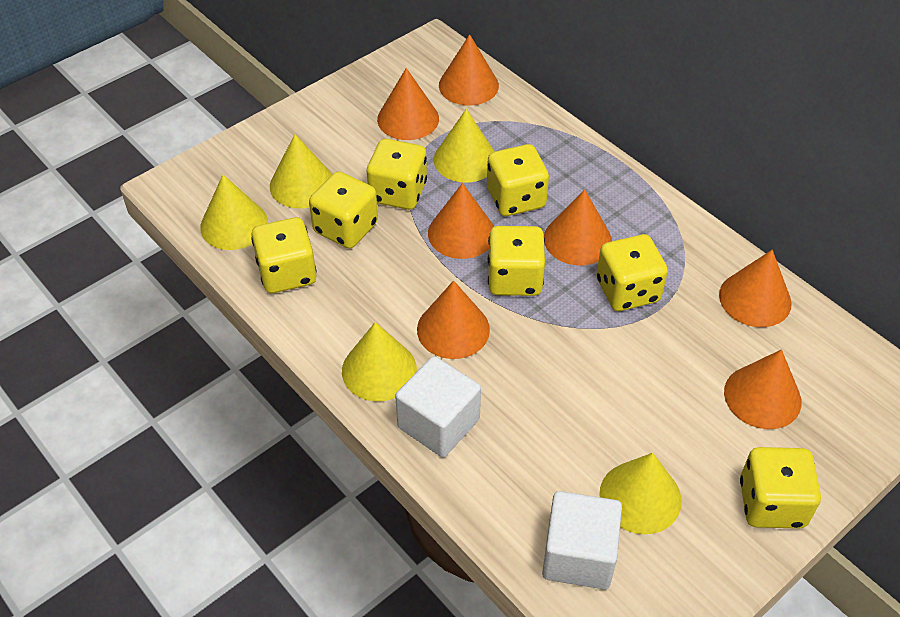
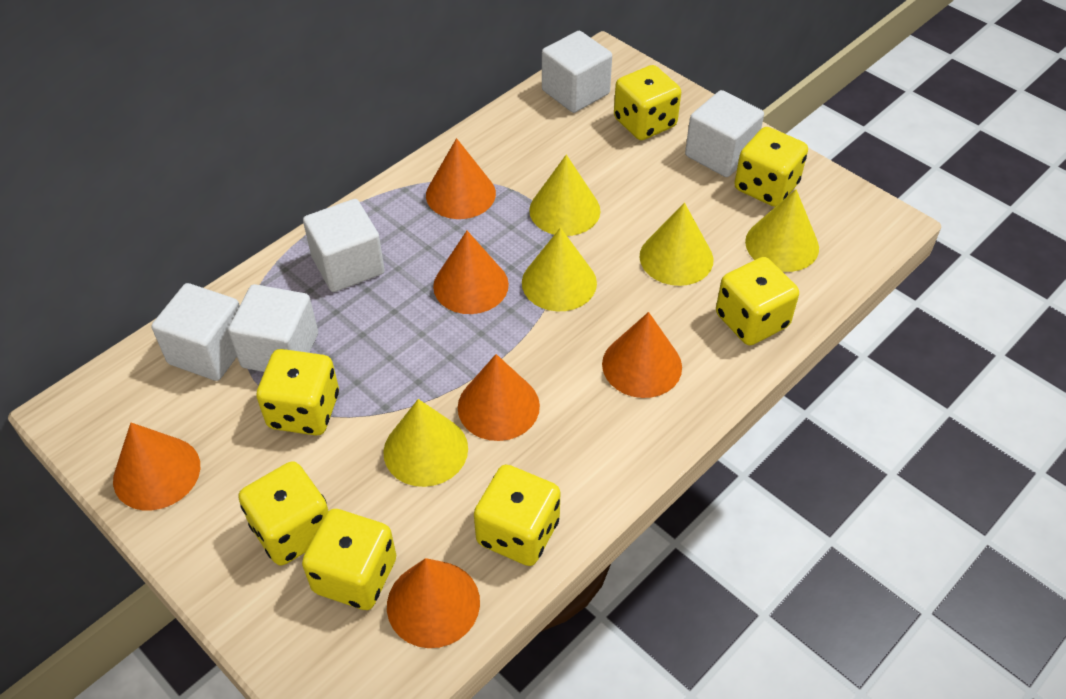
orange cone: 7 -> 6
white cube: 2 -> 5

